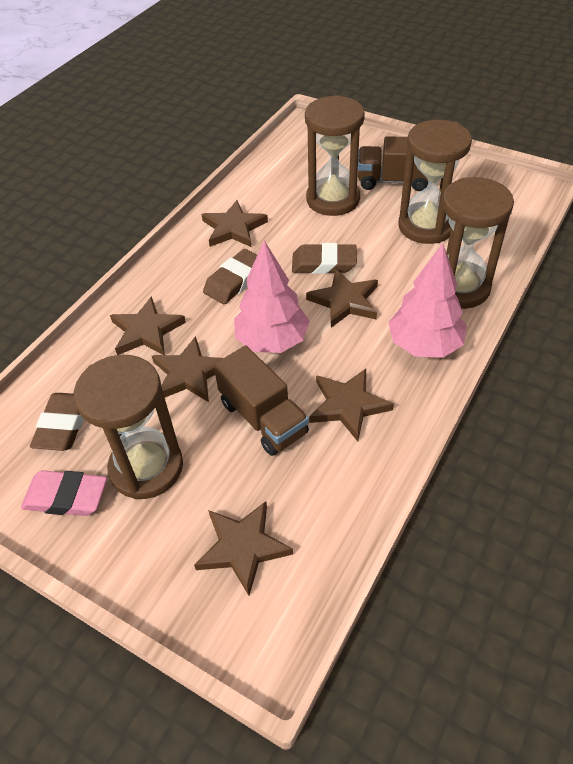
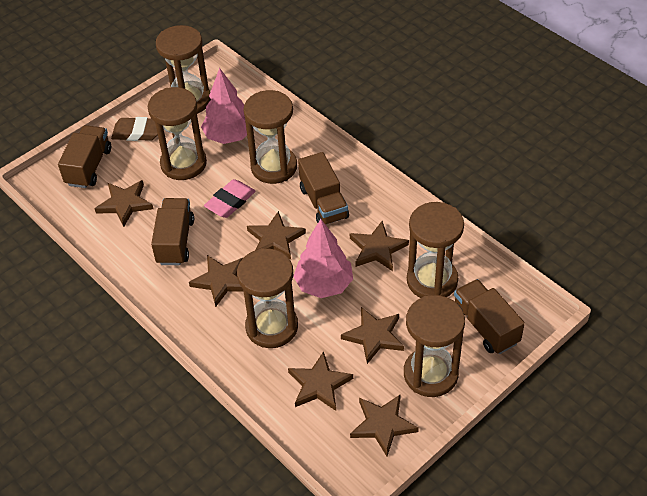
brown eraser: 3 -> 1
brown hourglass: 4 -> 6
brown star: 6 -> 7
brown truck: 2 -> 4

